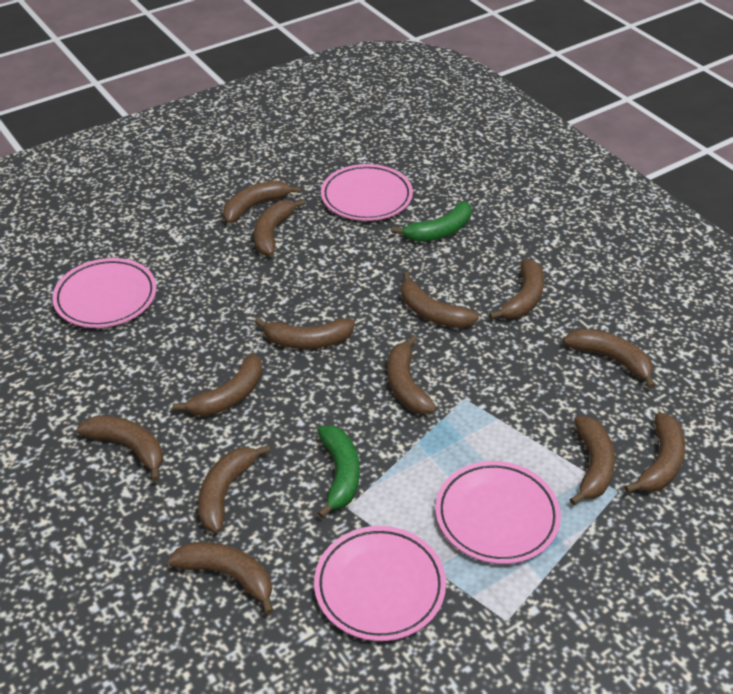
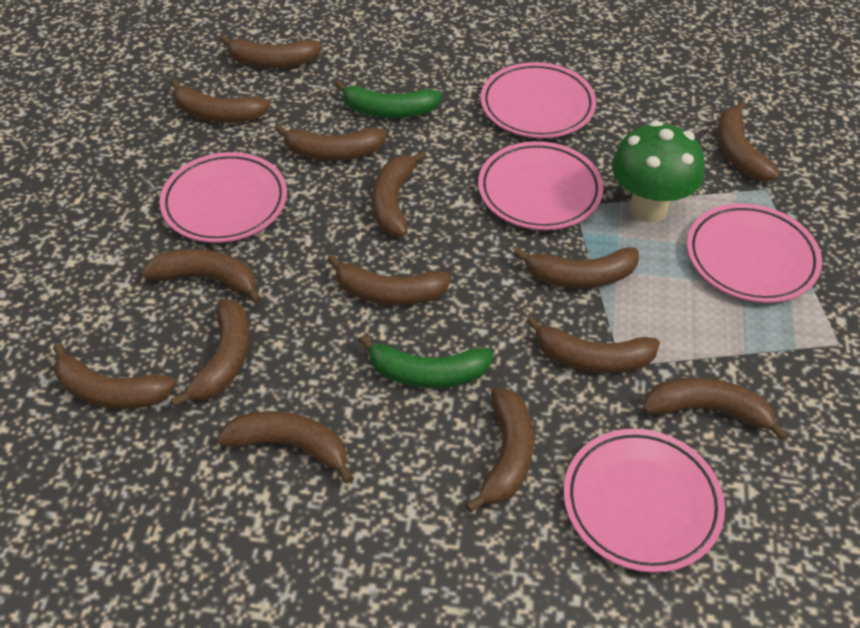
brown banana: 13 -> 14
green mushroom: 0 -> 1
pink plate: 4 -> 5

